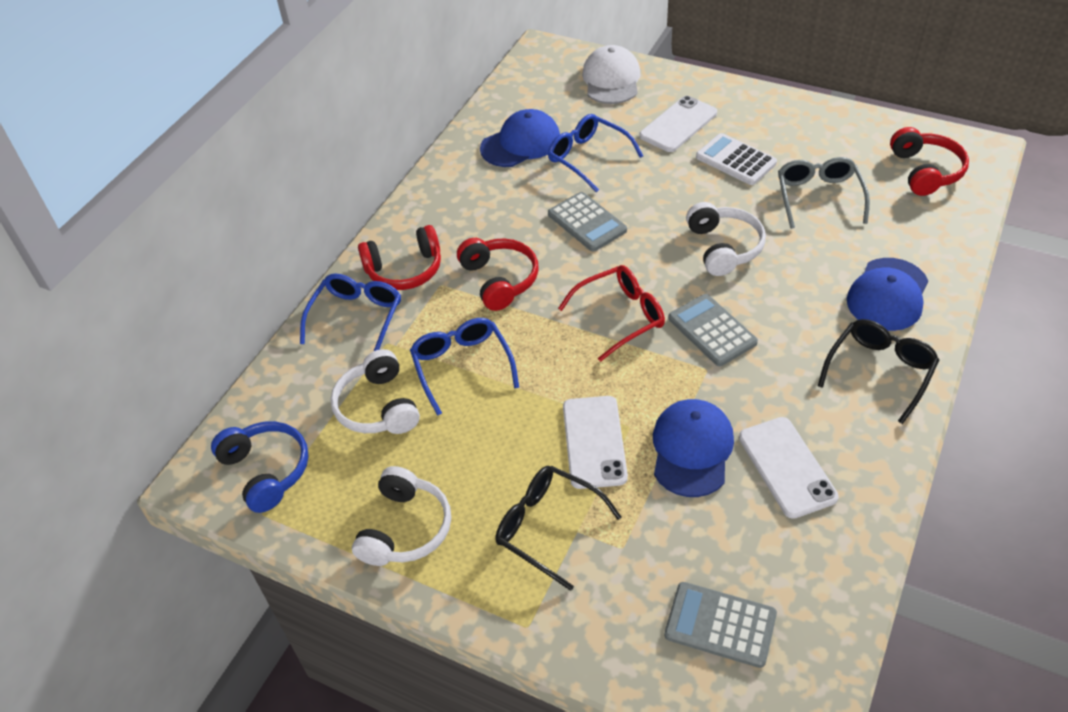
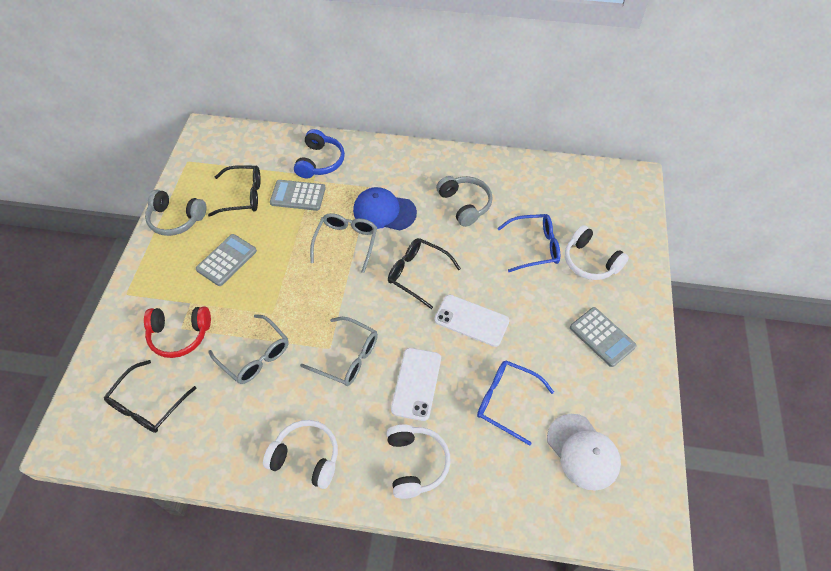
black glasses: 2 -> 3
blue cap: 3 -> 1
blue glasses: 3 -> 2
grey glasses: 1 -> 3
grey headphones: 0 -> 2
red glasses: 1 -> 0
red headphones: 3 -> 1
white calculator: 1 -> 0
white phone: 3 -> 2

